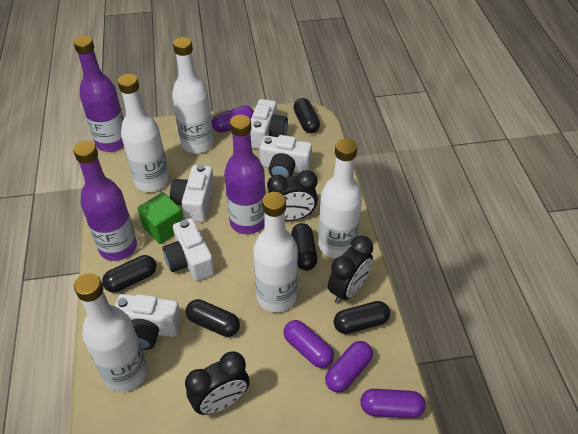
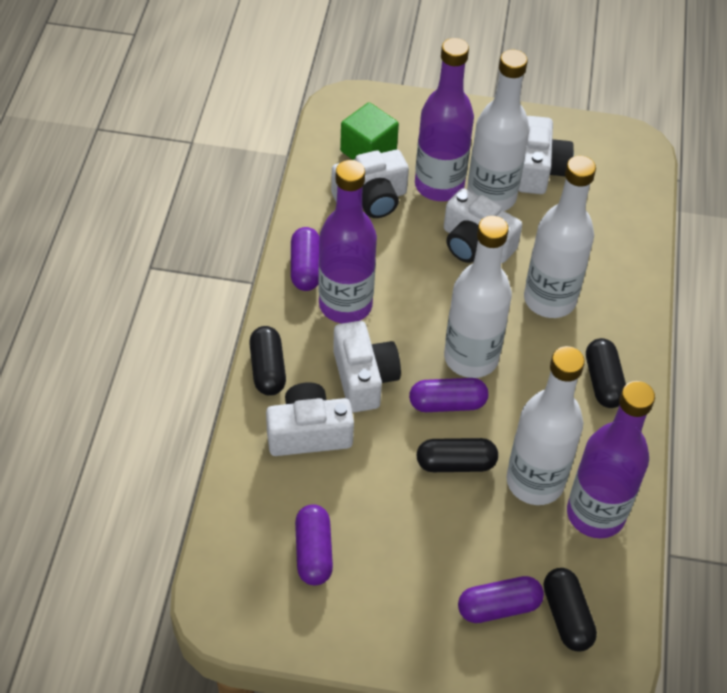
black capsule: 5 -> 4
black clock: 3 -> 0
white bottle: 5 -> 4

